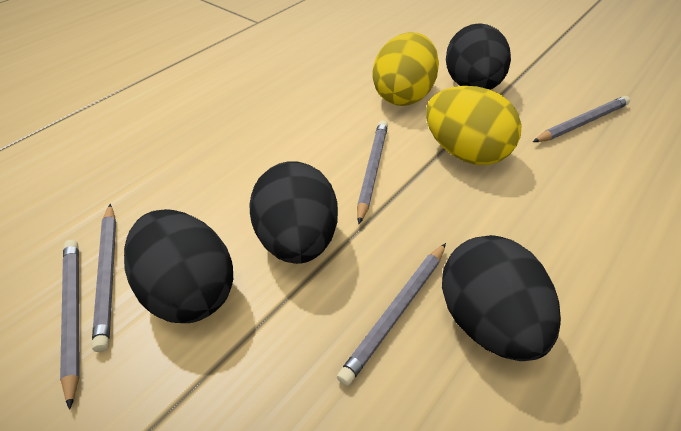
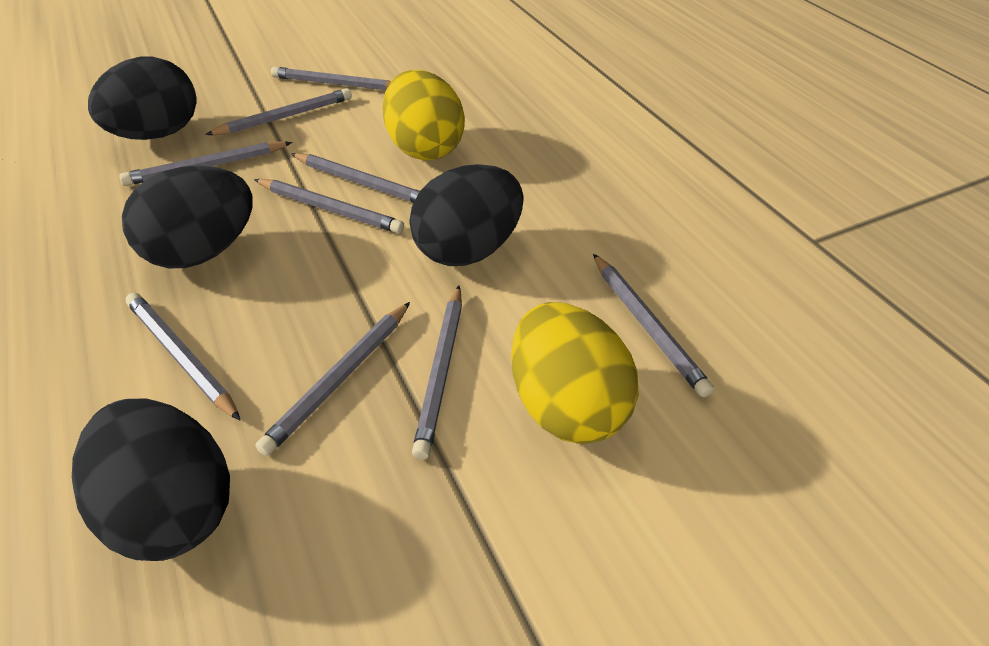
grey pencil: 5 -> 9

